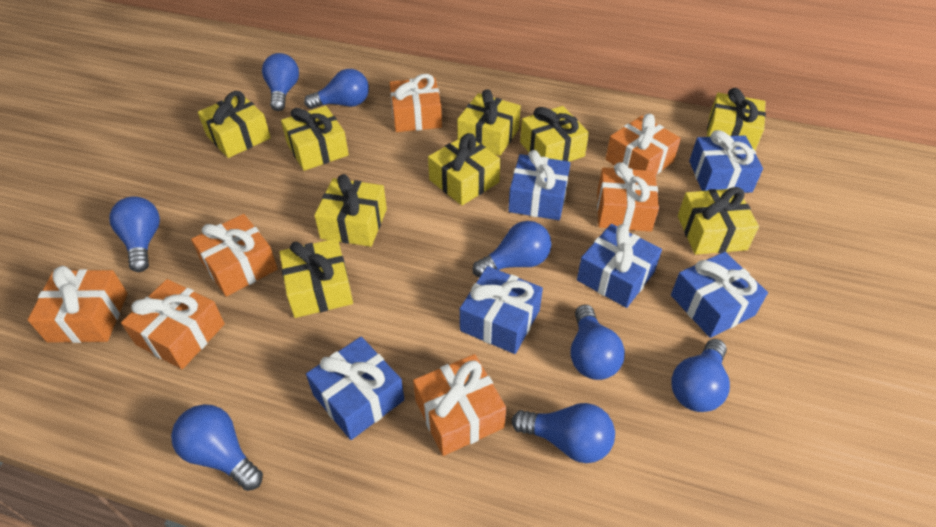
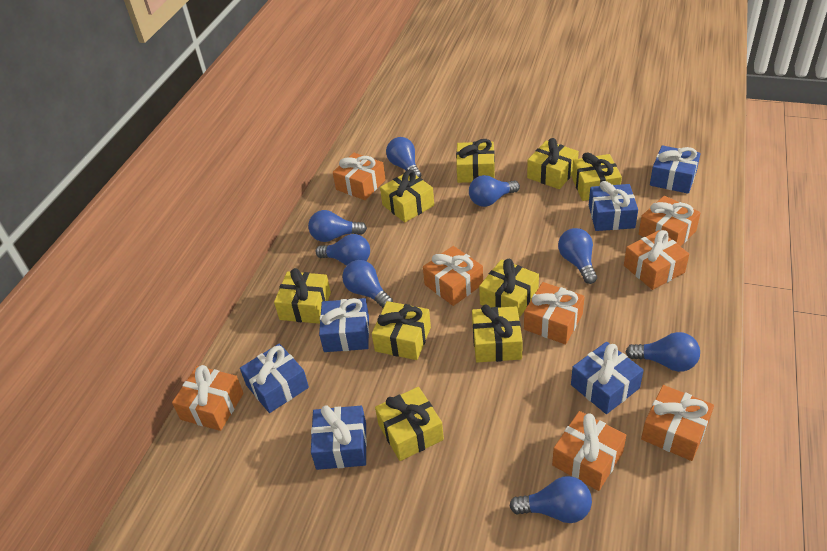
orange gift: 7 -> 8

